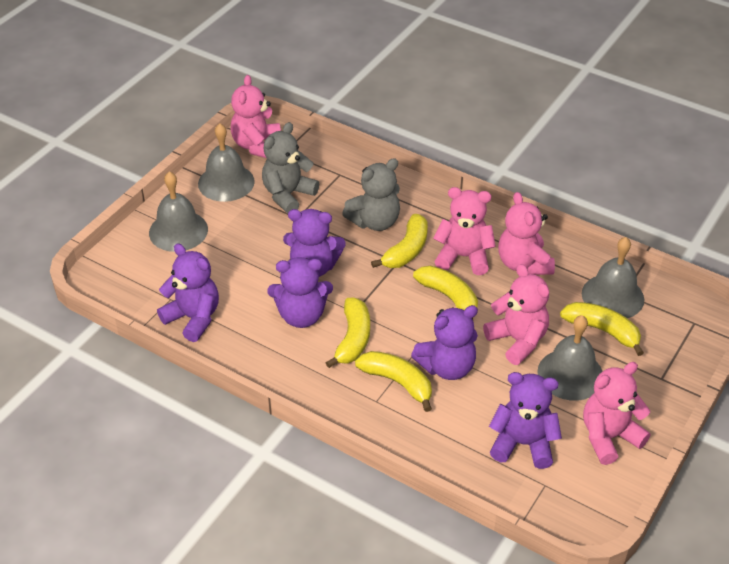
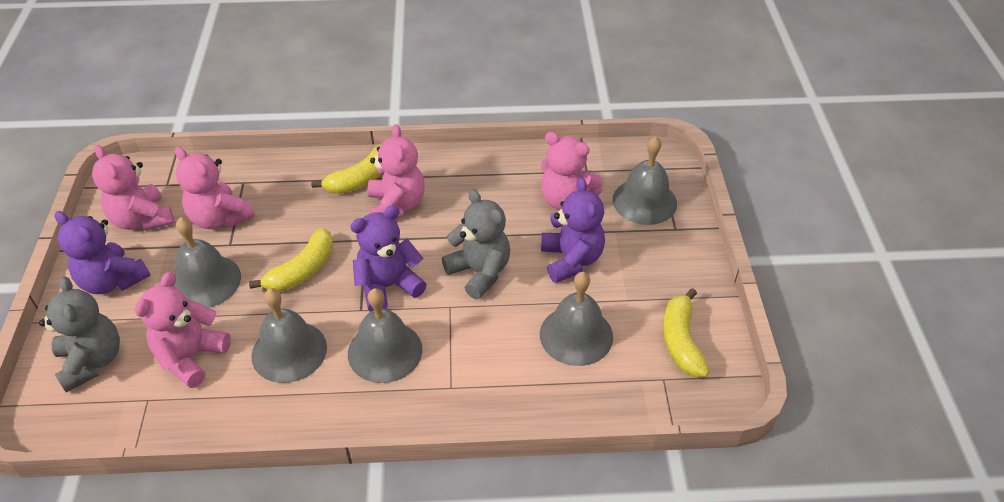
grey bell: 4 -> 5
purple teddy bear: 5 -> 3
yellow banana: 5 -> 3

